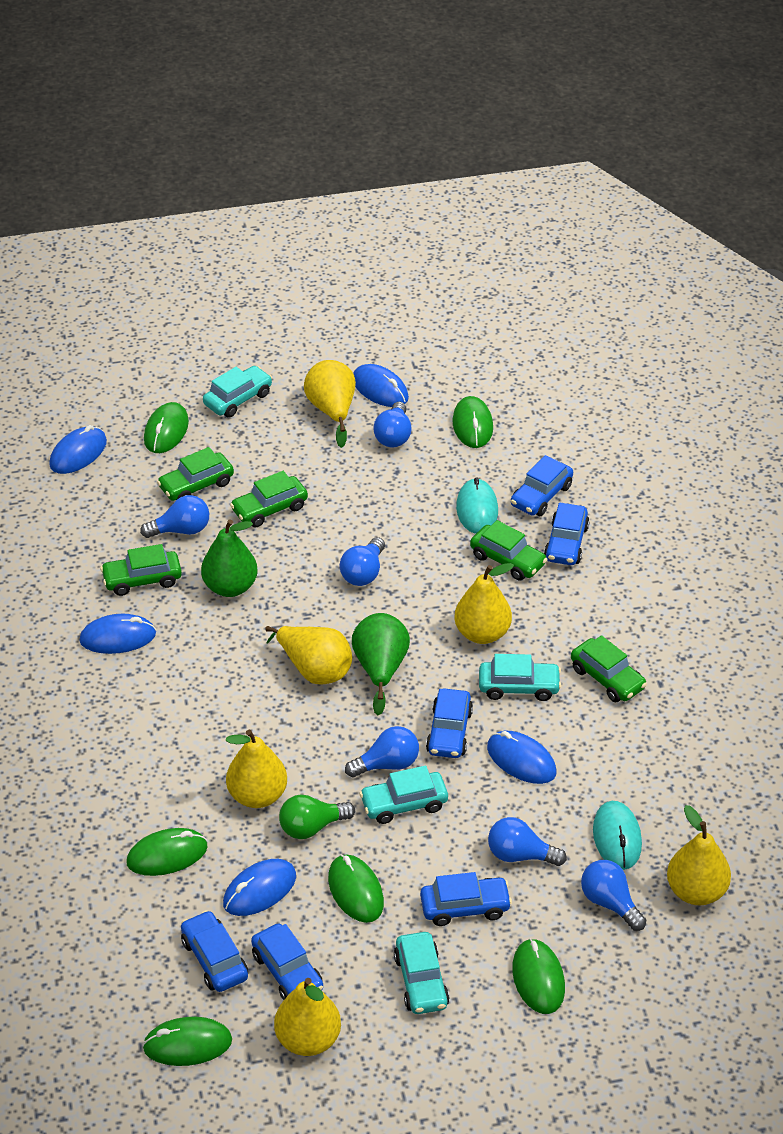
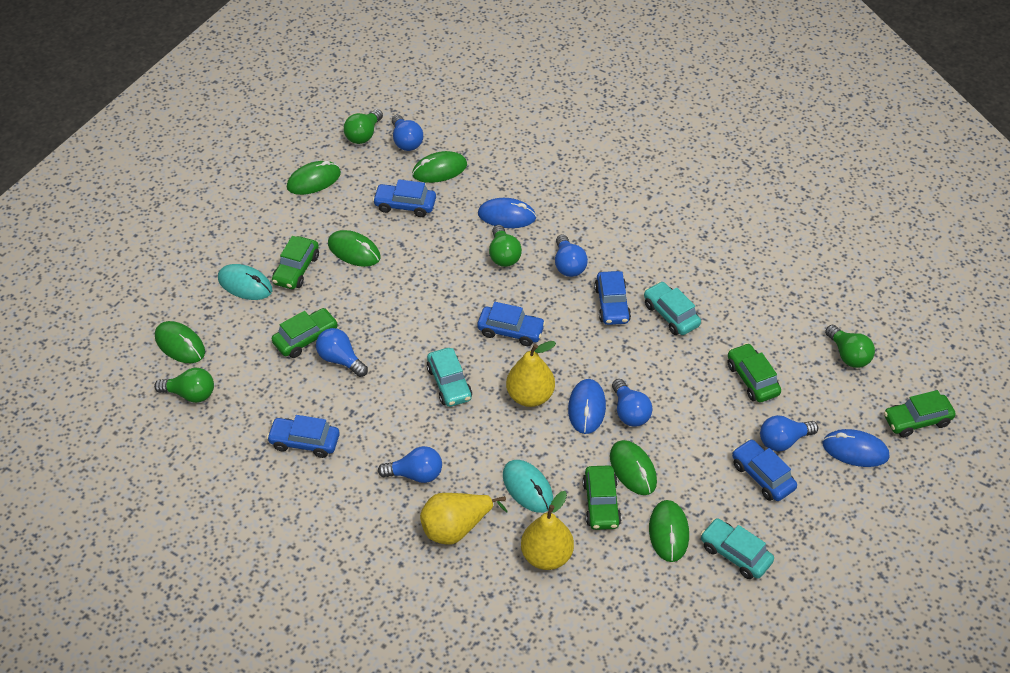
blue car: 6 -> 5
blue mouse: 5 -> 3
green light bulb: 1 -> 4
green pear: 2 -> 0
turquoise car: 4 -> 3
yellow pear: 6 -> 3

